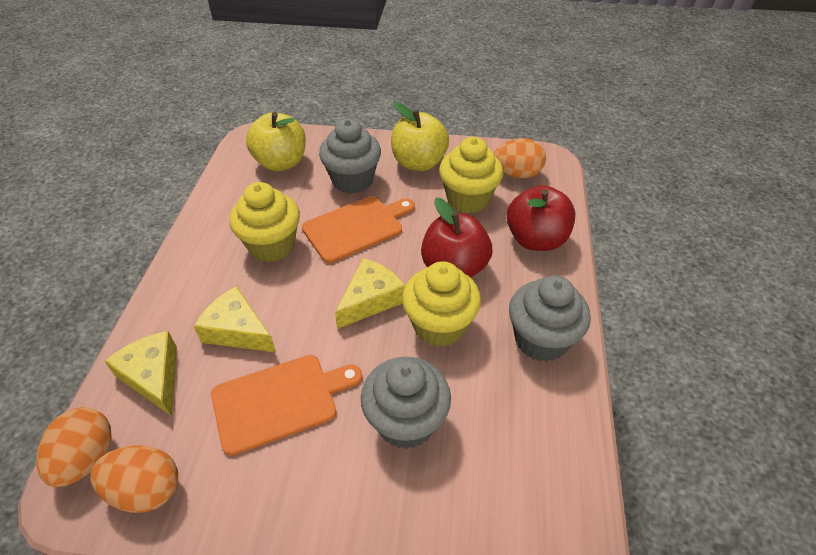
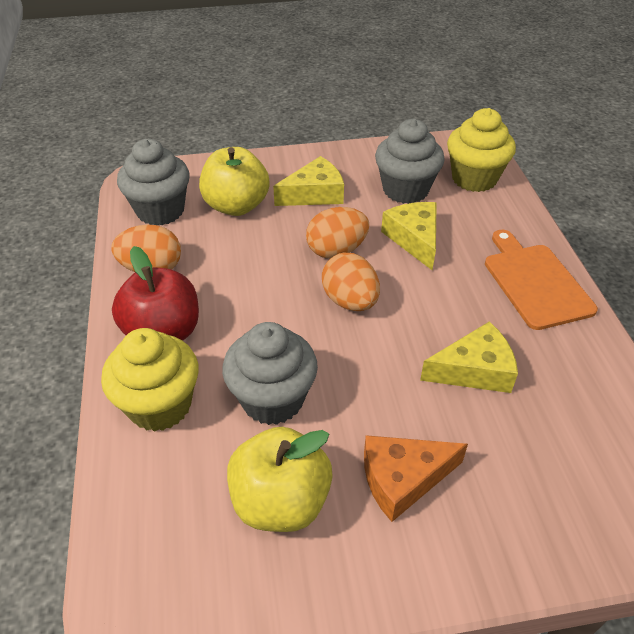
orange cheese: 0 -> 1
orange cutting board: 2 -> 1
red apple: 2 -> 1
yellow cupcake: 3 -> 2

